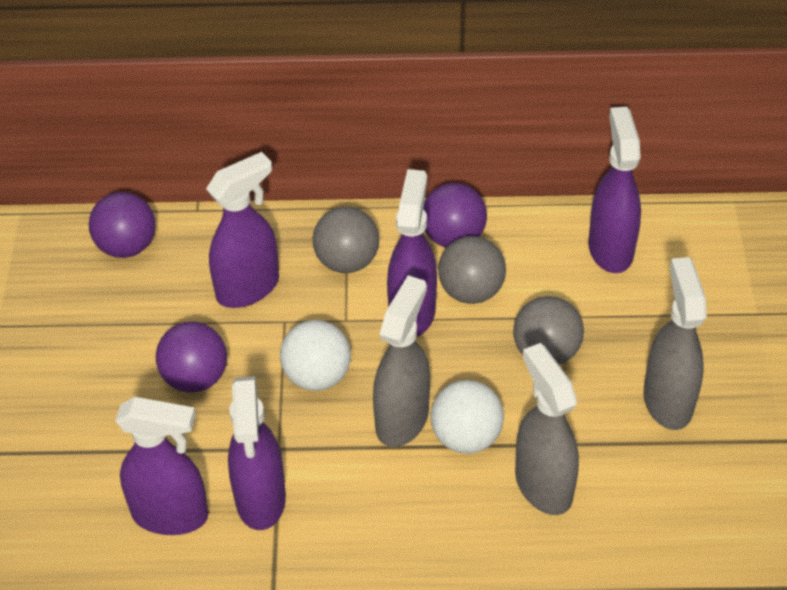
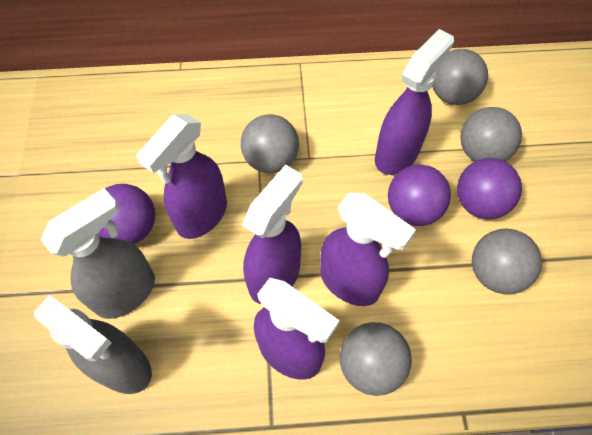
grey ball: 3 -> 5
grey spray bottle: 3 -> 2
white ball: 2 -> 0

